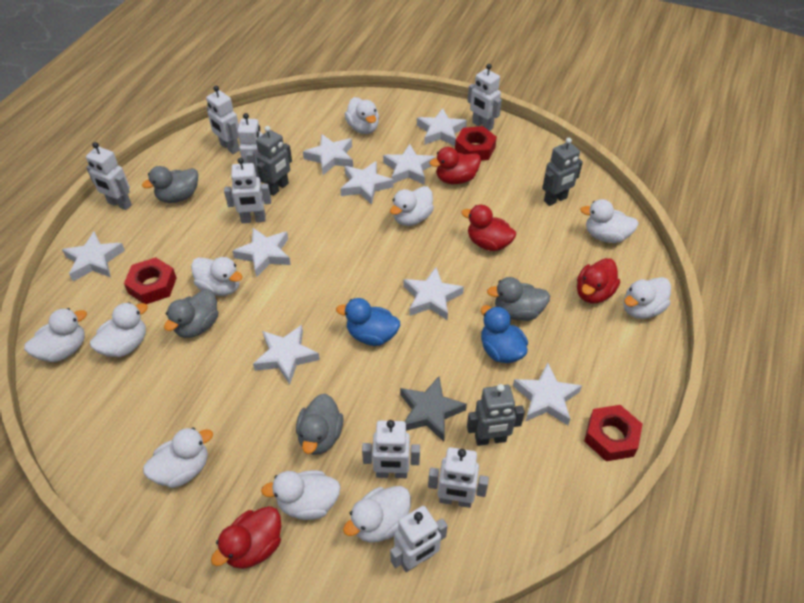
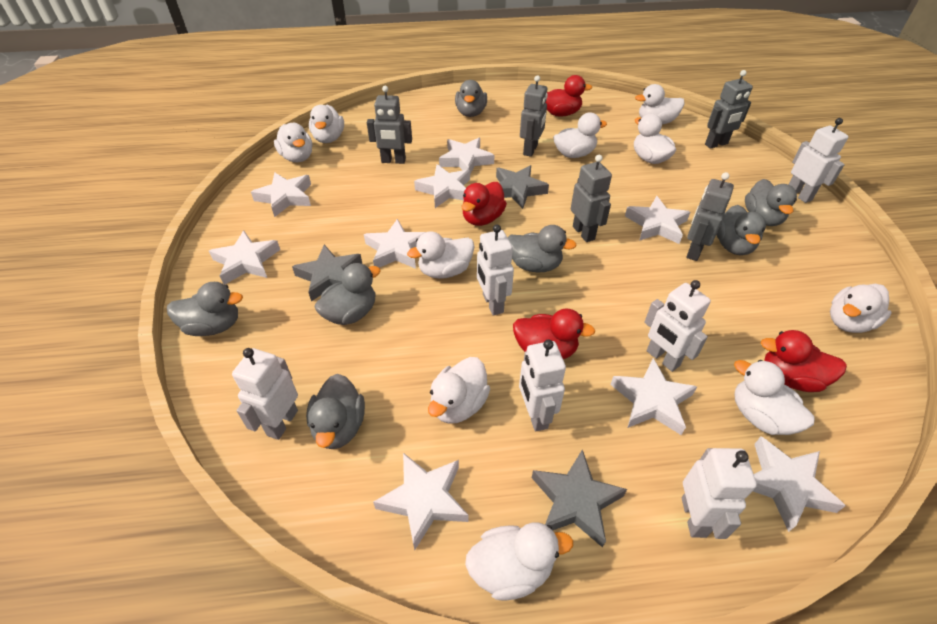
blue duck: 2 -> 0
grey duck: 4 -> 7
grey robot: 3 -> 5
grey star: 1 -> 3
red nut: 3 -> 0
white robot: 8 -> 6

